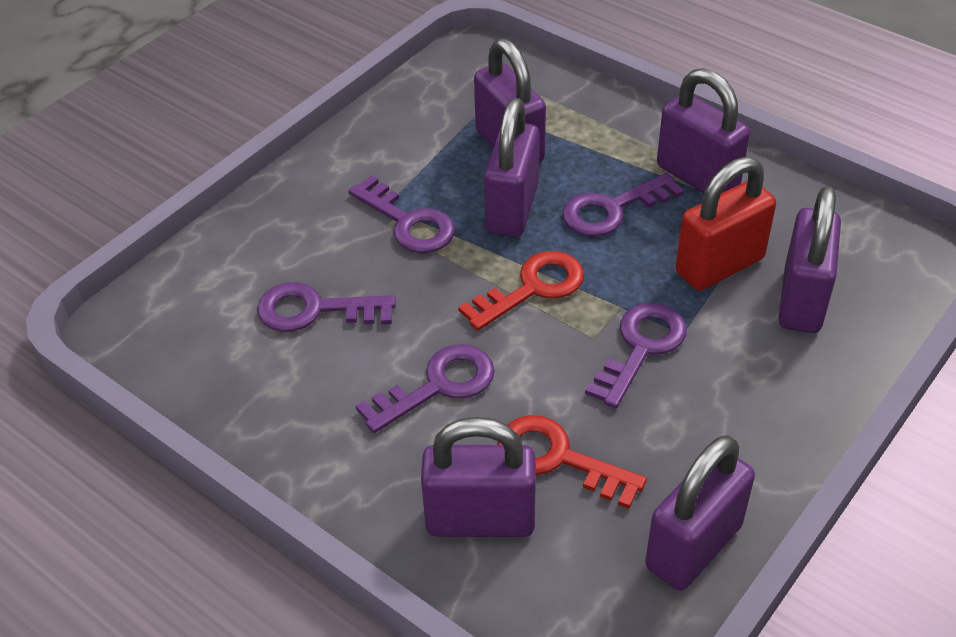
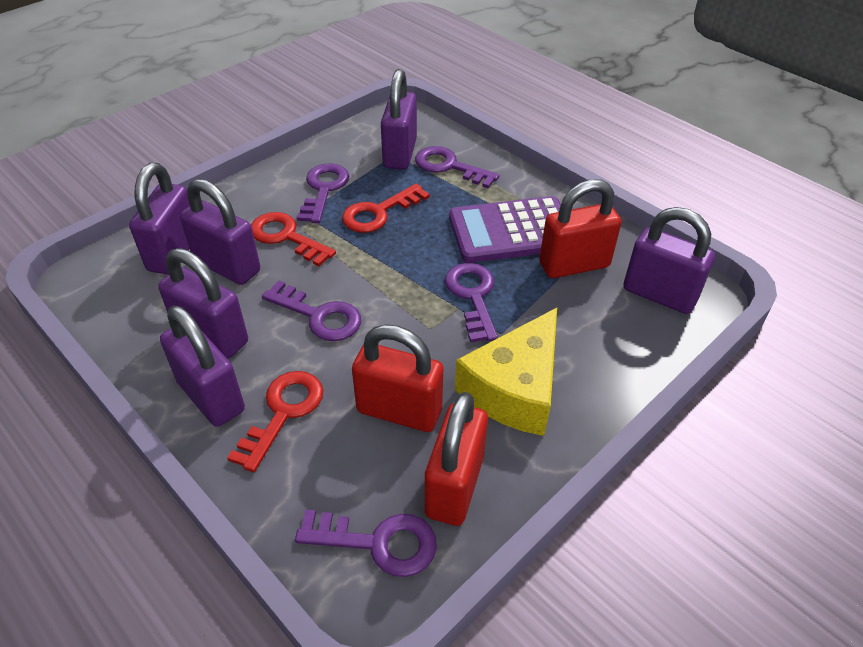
purple calculator: 0 -> 1
red key: 2 -> 3
red padlock: 1 -> 3
yellow cheese: 0 -> 1

